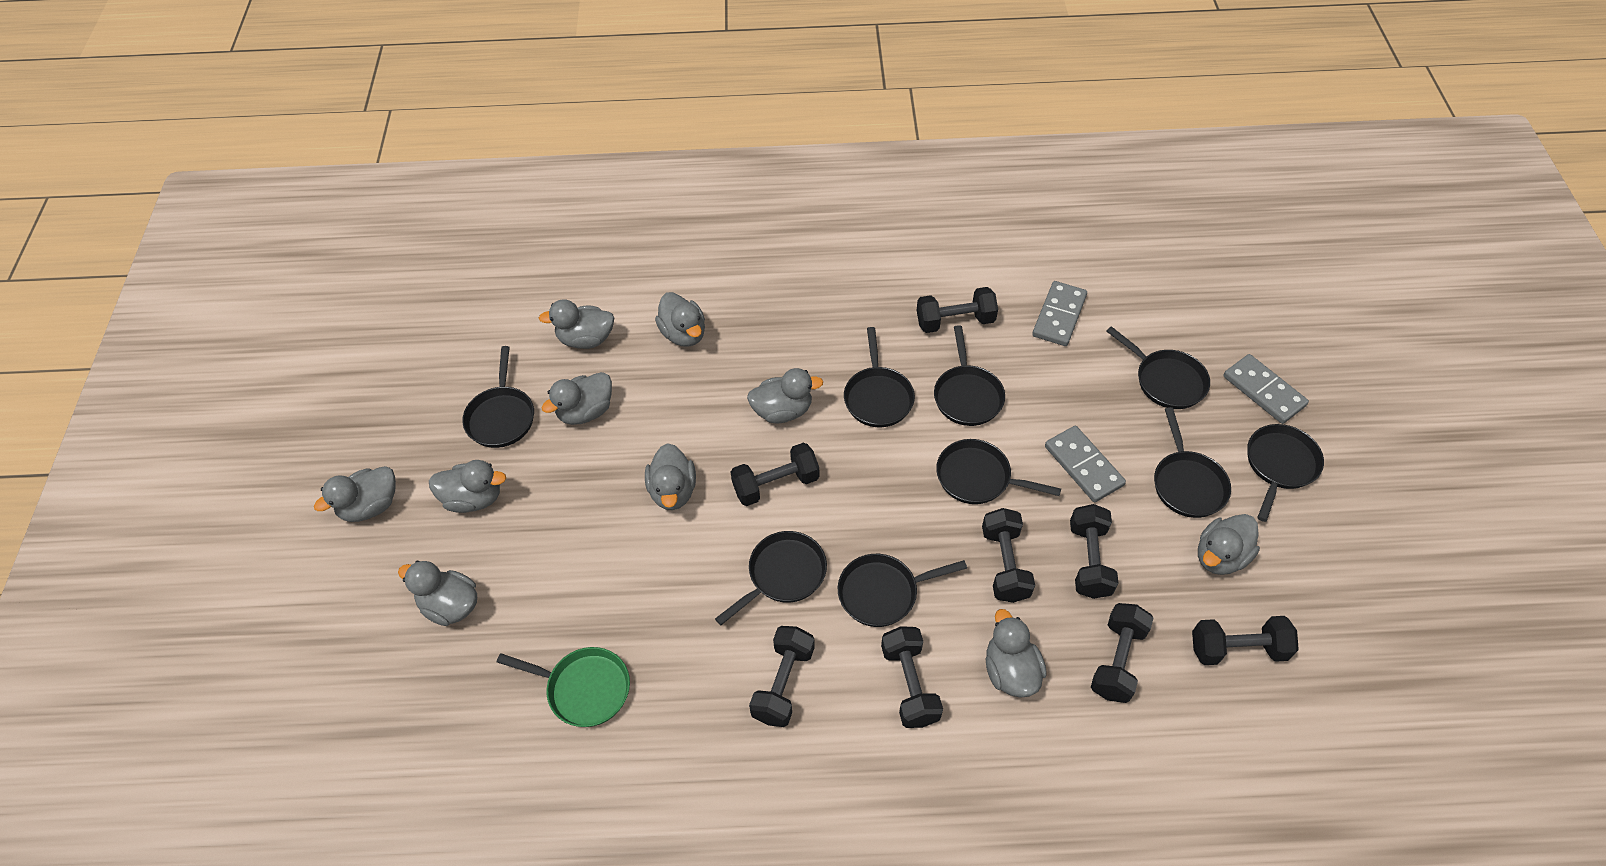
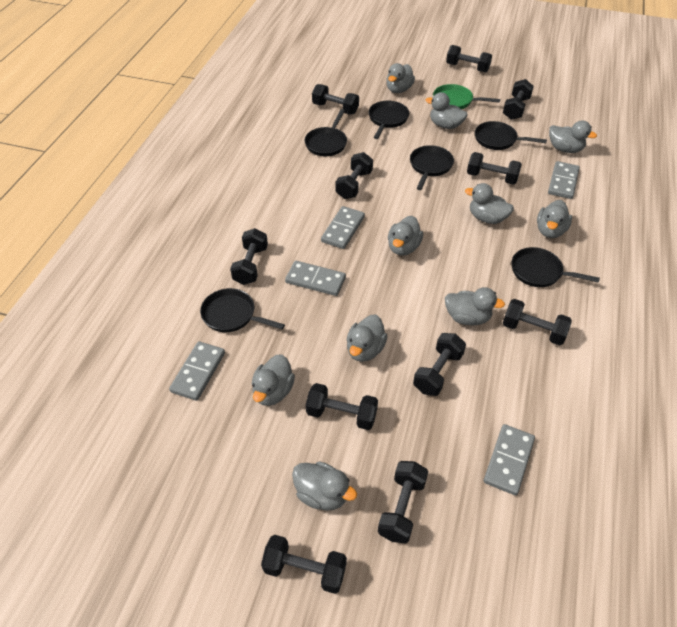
black dumbbell: 8 -> 11
black pan: 9 -> 6
grey domino: 3 -> 5

